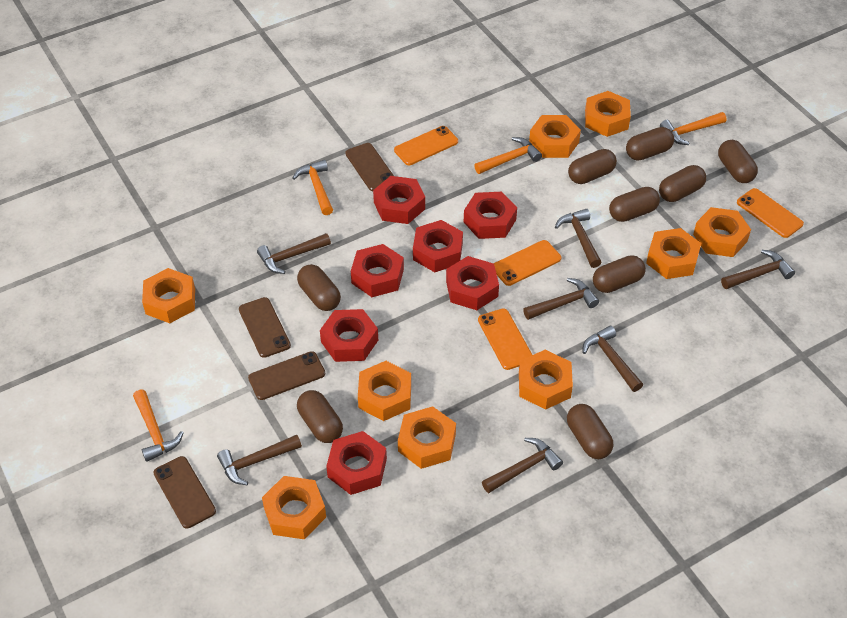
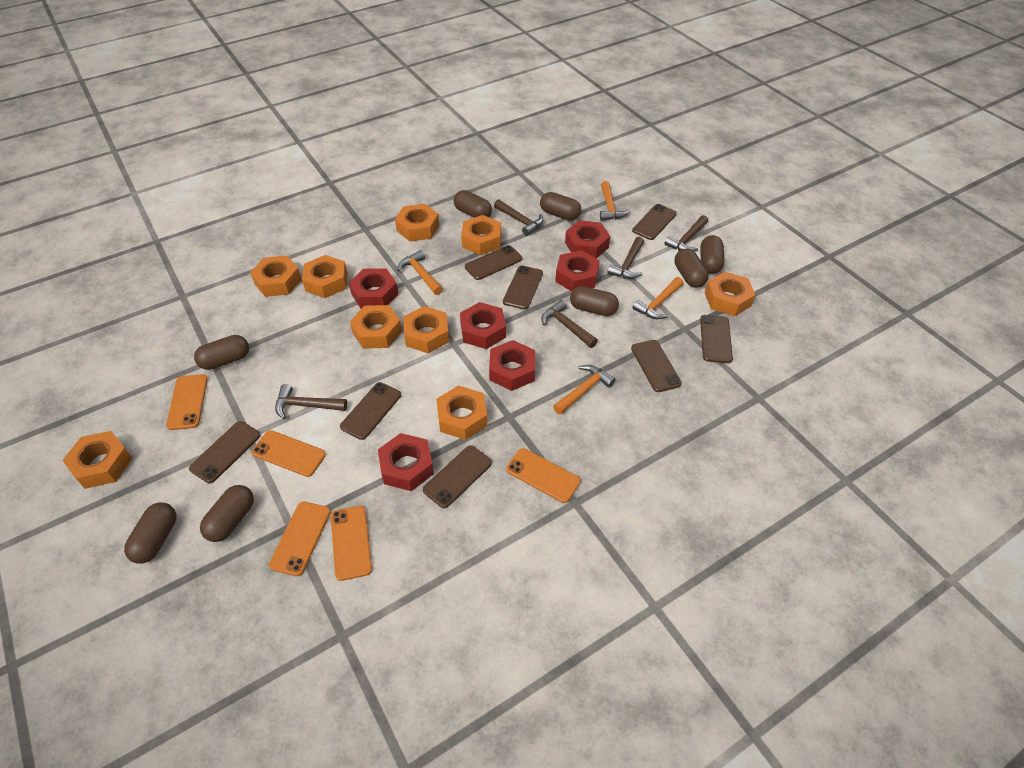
brown capsule: 9 -> 8
brown hammer: 7 -> 5
brown phone: 4 -> 8
orange phone: 4 -> 5
red nut: 7 -> 6

